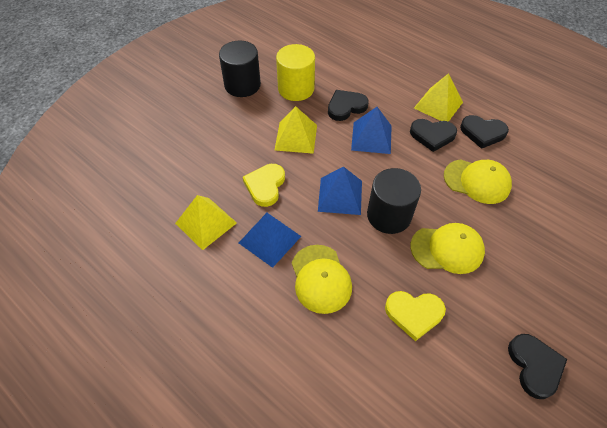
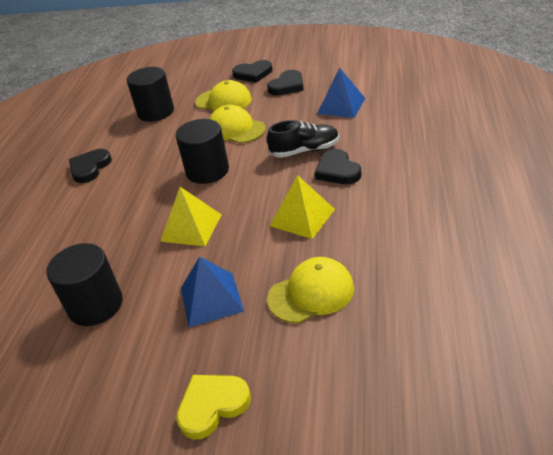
black cylinder: 2 -> 3
black shoe: 0 -> 1
blue pyramid: 3 -> 2
yellow cylinder: 1 -> 0
yellow heart: 2 -> 1
yellow pyramid: 3 -> 2

